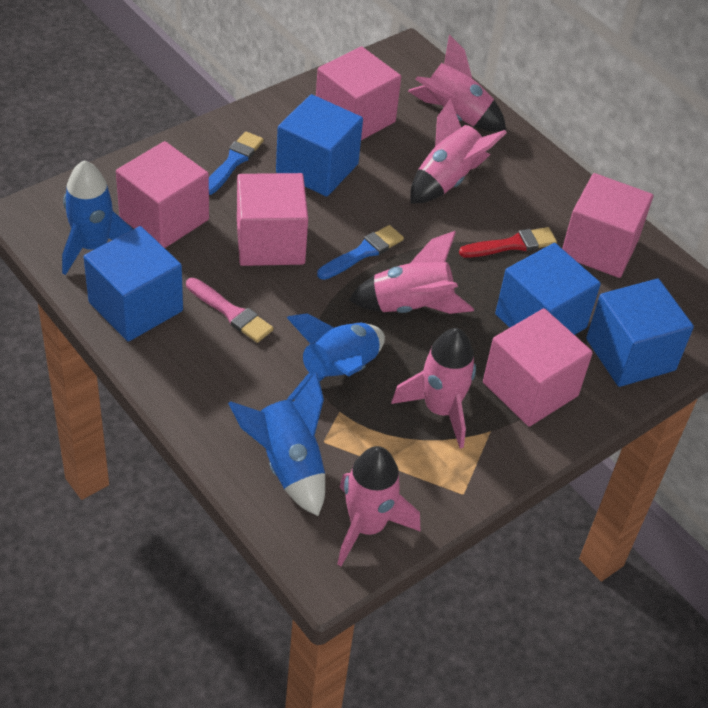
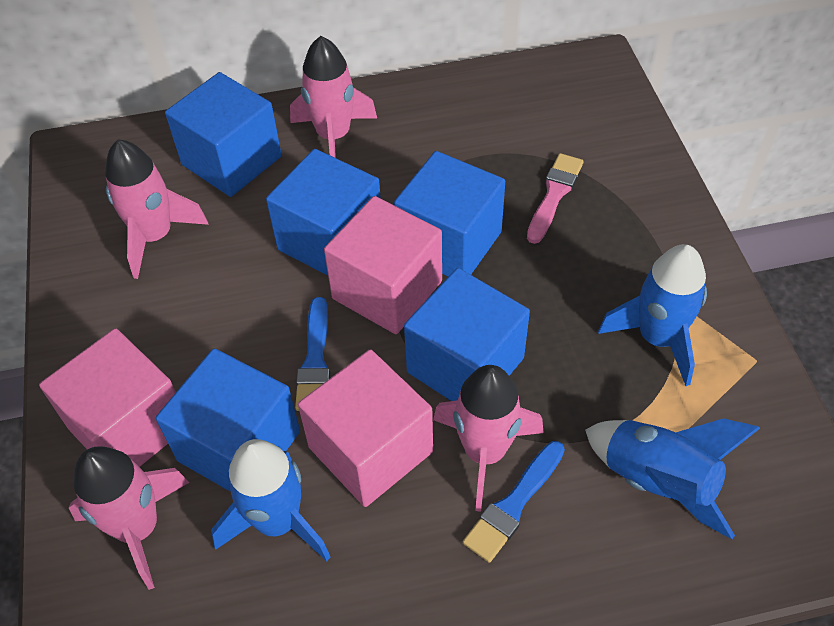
blue cube: 4 -> 5
pink cube: 5 -> 3
pink rocket: 5 -> 4
red brush: 1 -> 0

